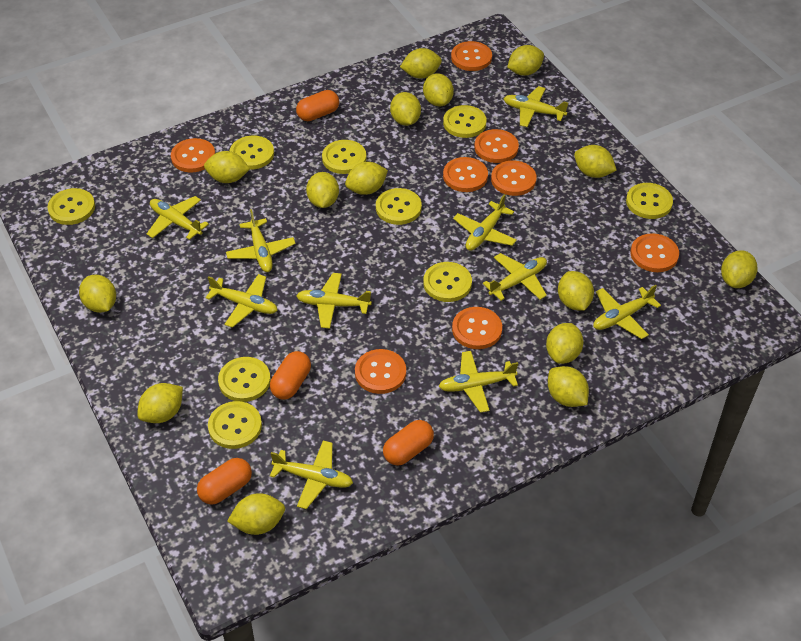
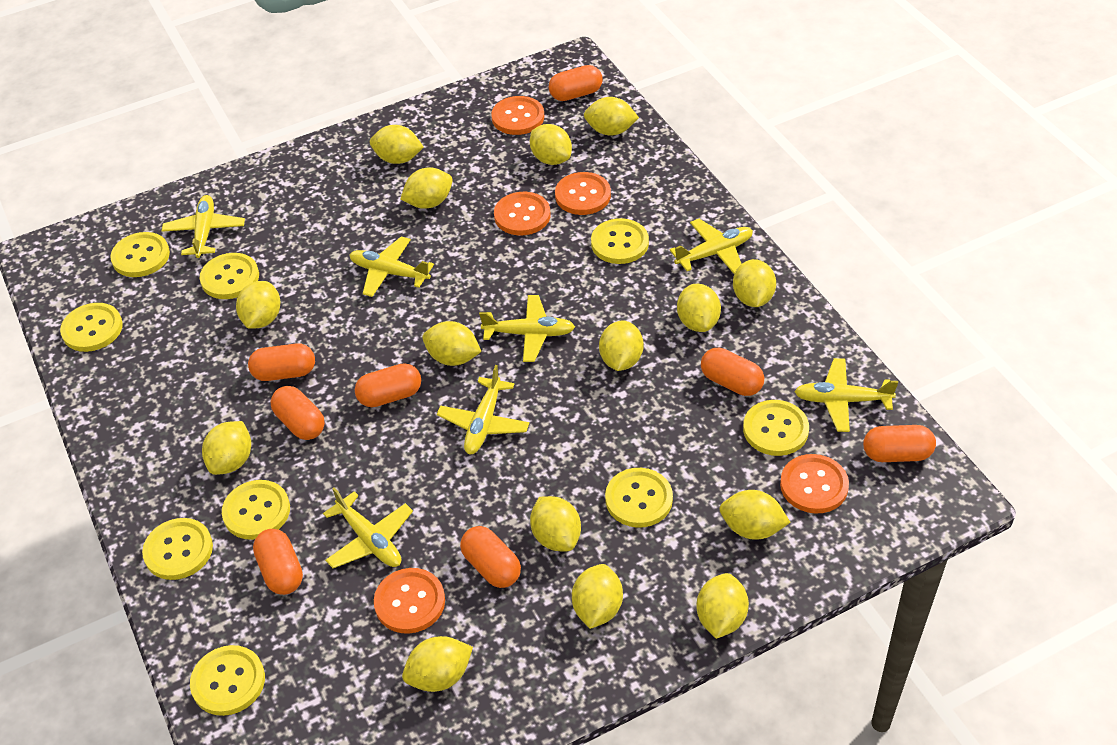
orange button: 8 -> 5
orange capsule: 4 -> 8
yellow plane: 10 -> 7

